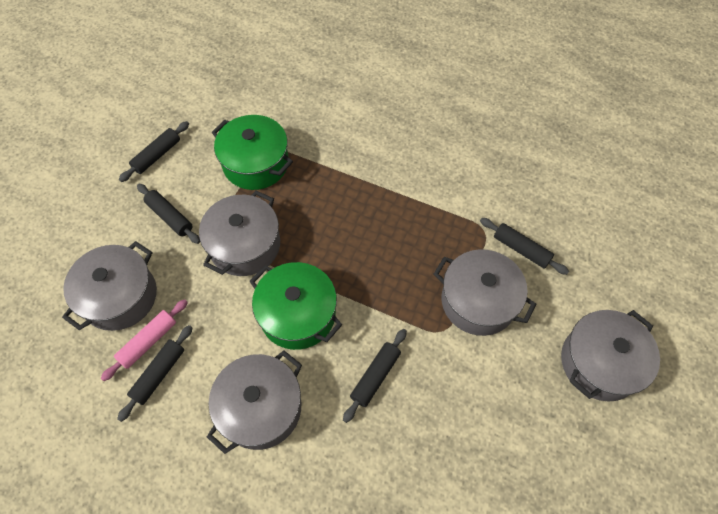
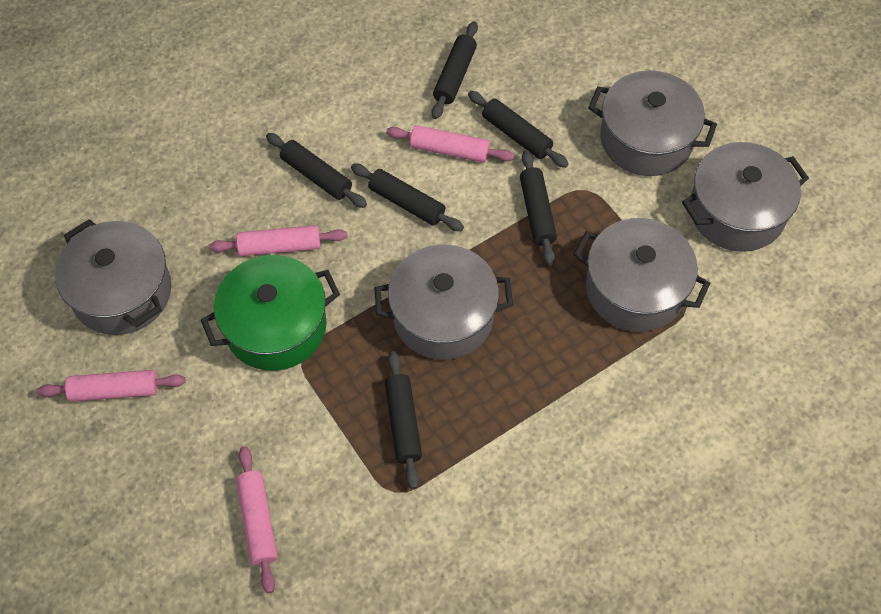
black rolling pin: 5 -> 6
green pot: 2 -> 1
pink rolling pin: 1 -> 4

